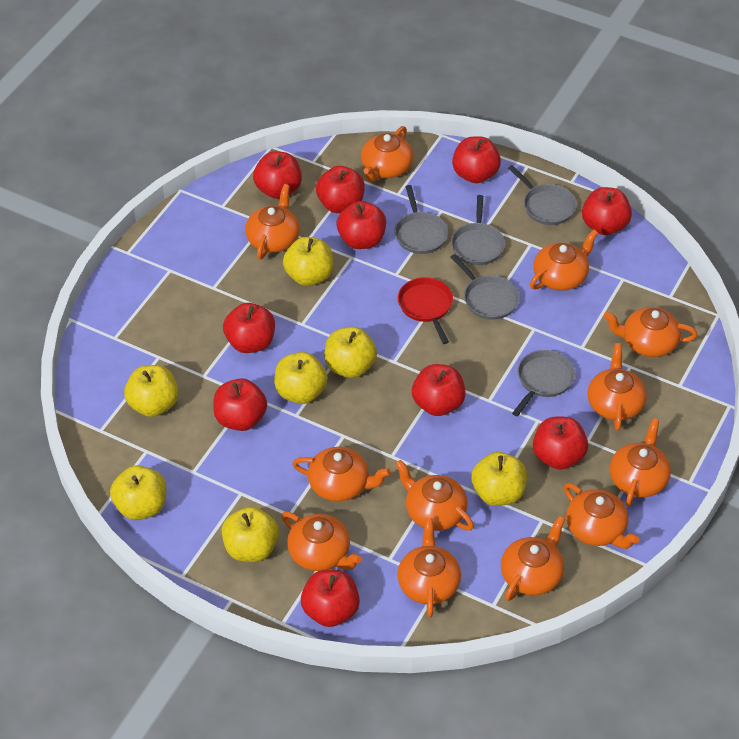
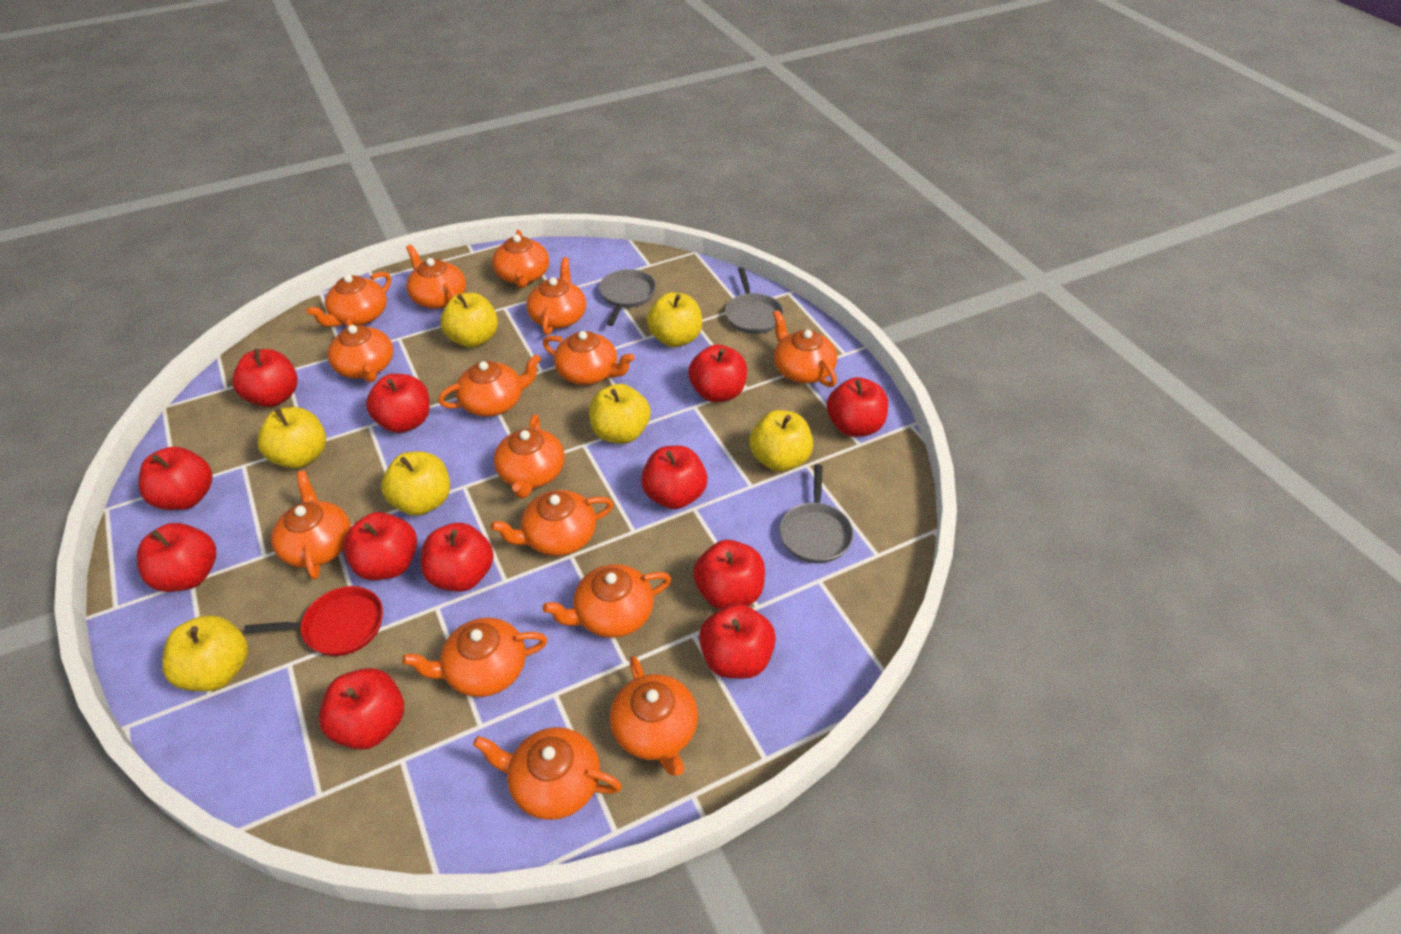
grey pan: 5 -> 3
orange teapot: 12 -> 15
red apple: 10 -> 12

